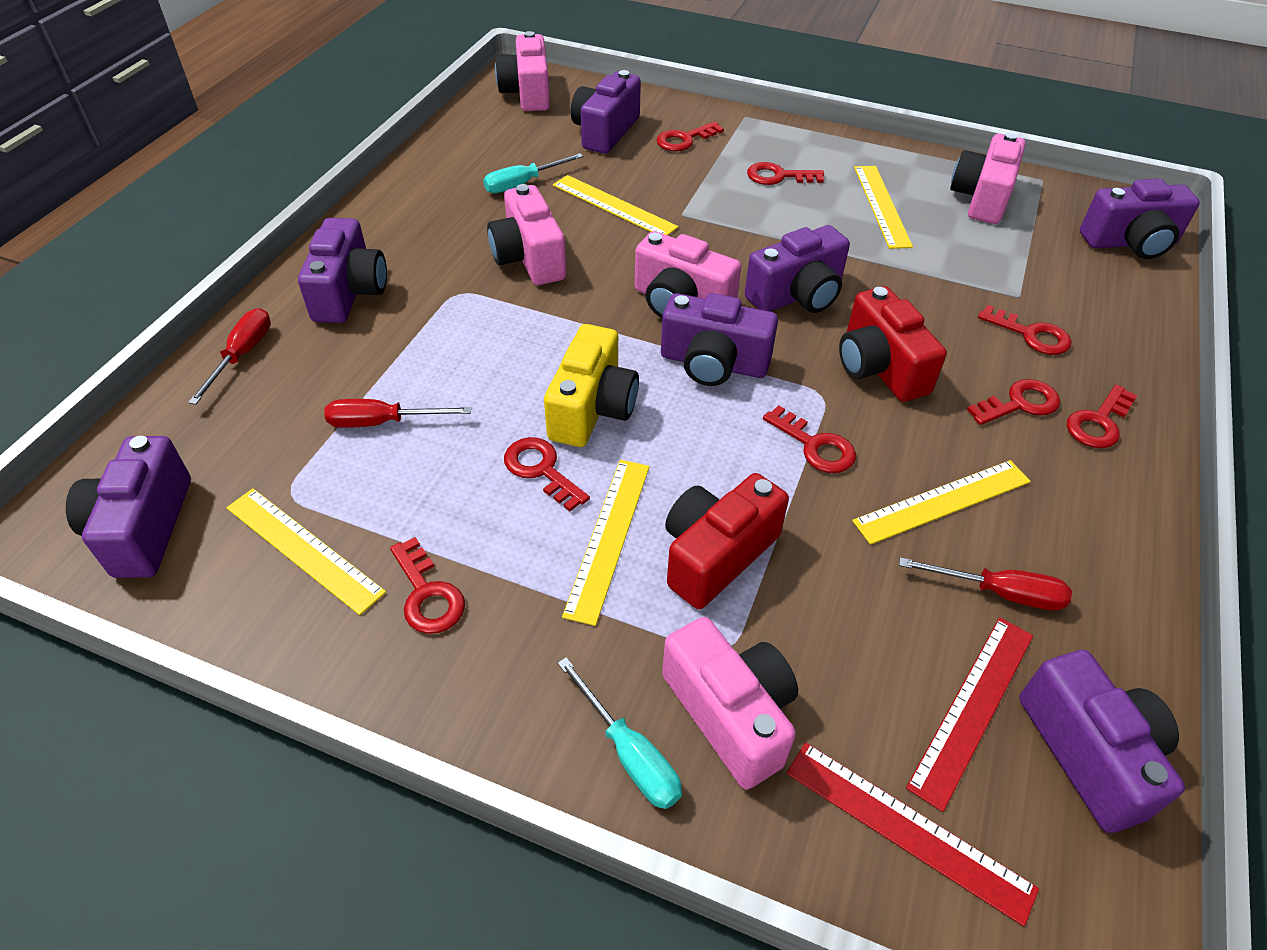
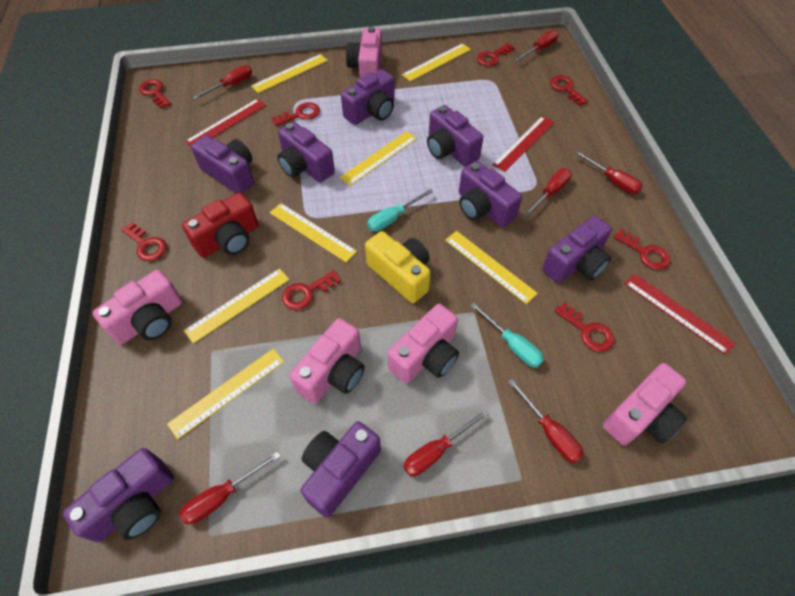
purple camera: 7 -> 8
red camera: 2 -> 1
red ruler: 2 -> 3
red screwdriver: 3 -> 7
yellow ruler: 5 -> 7

